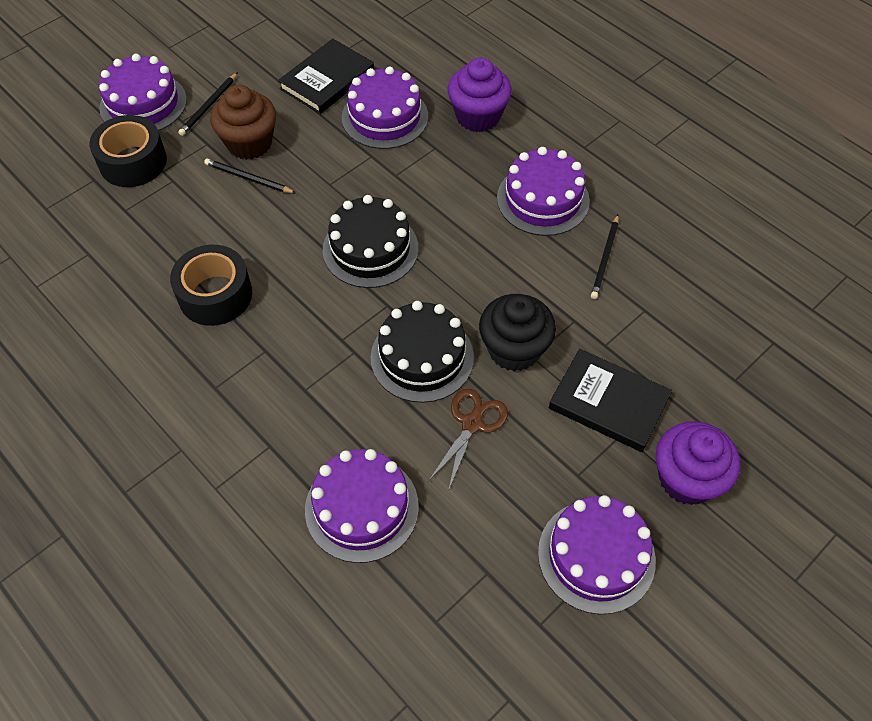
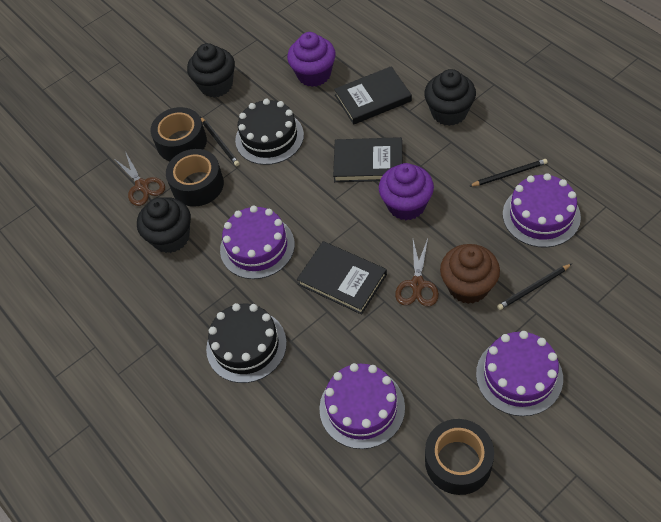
black book: 2 -> 3
black cupcake: 1 -> 3
black tape: 2 -> 3
brown scissors: 1 -> 2
purple cake: 5 -> 4

